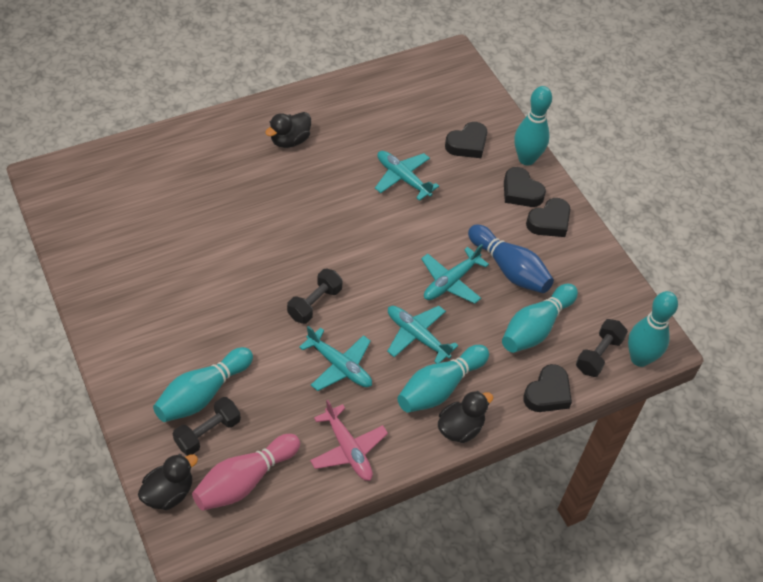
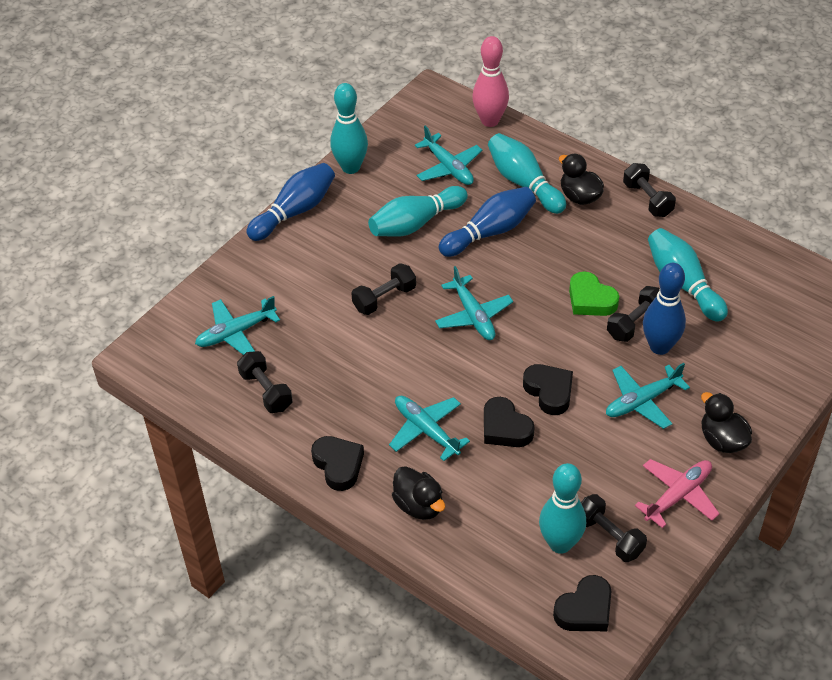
black dumbbell: 3 -> 5
blue bowling pin: 1 -> 3
green heart: 0 -> 1
turquoise plane: 4 -> 5

